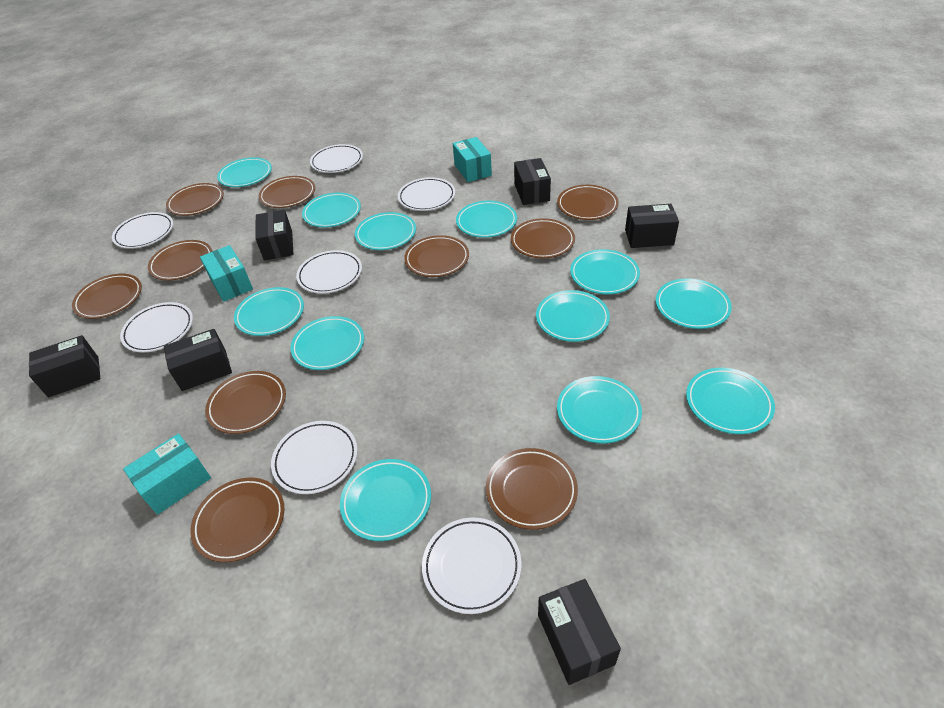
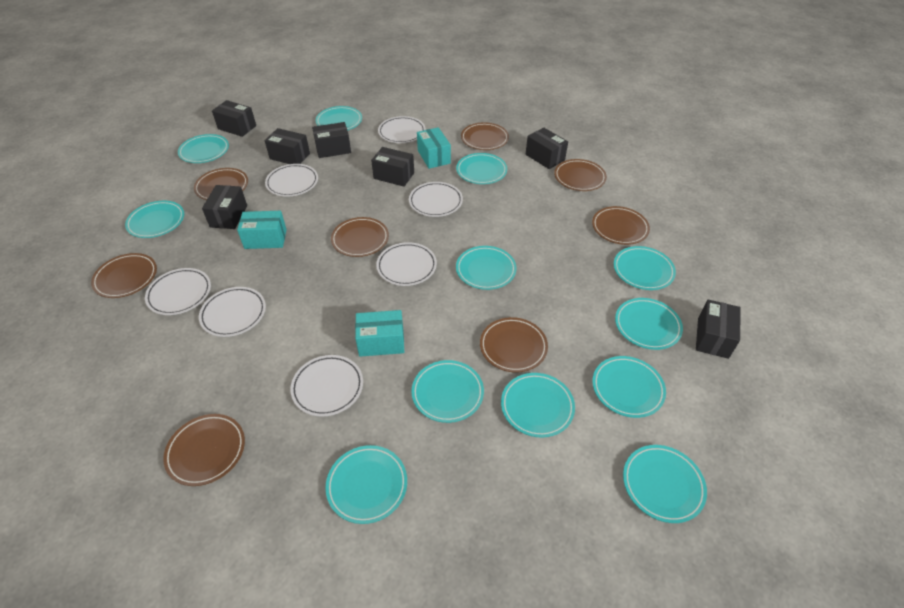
black box: 6 -> 7
brown plate: 10 -> 8

